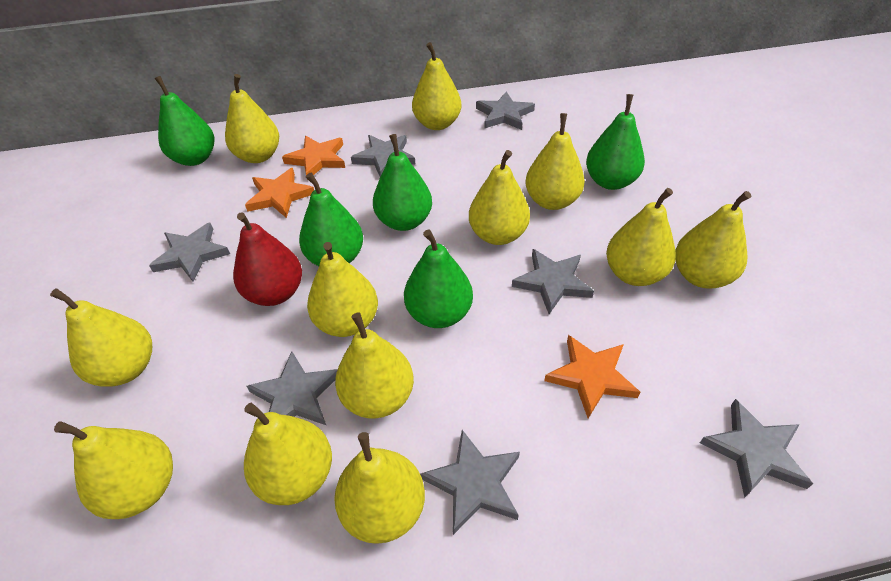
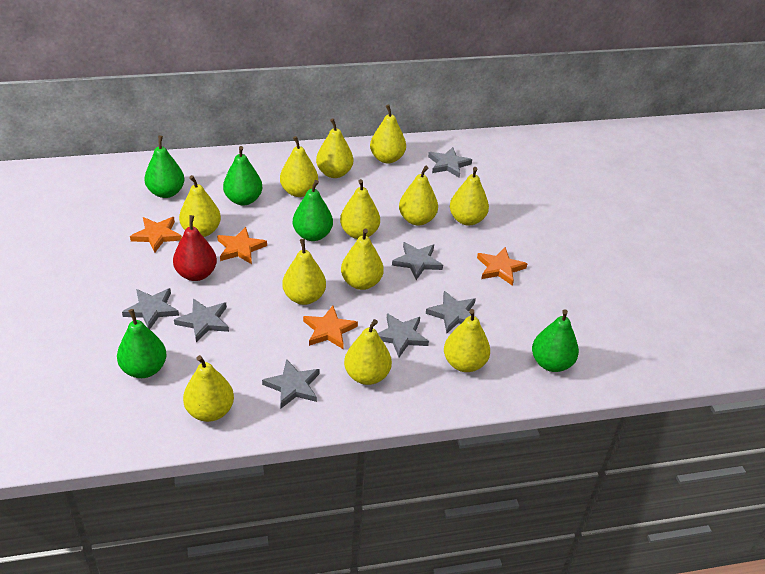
orange star: 3 -> 4

